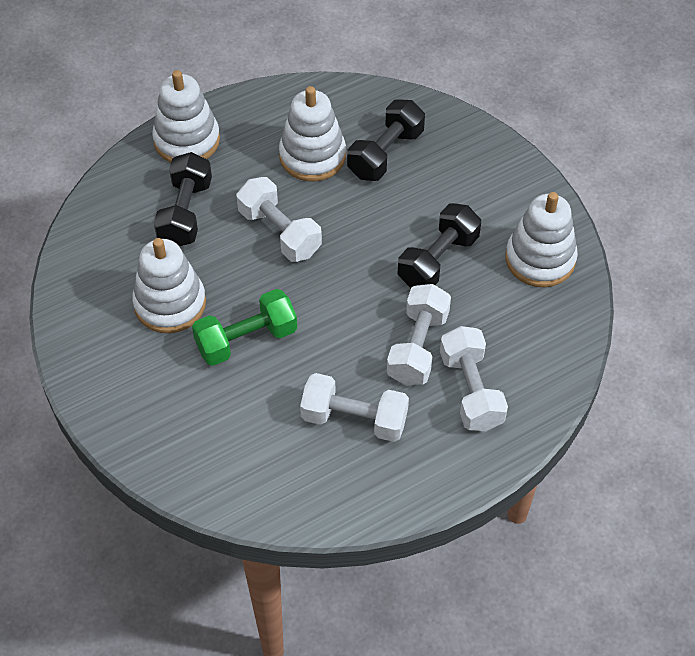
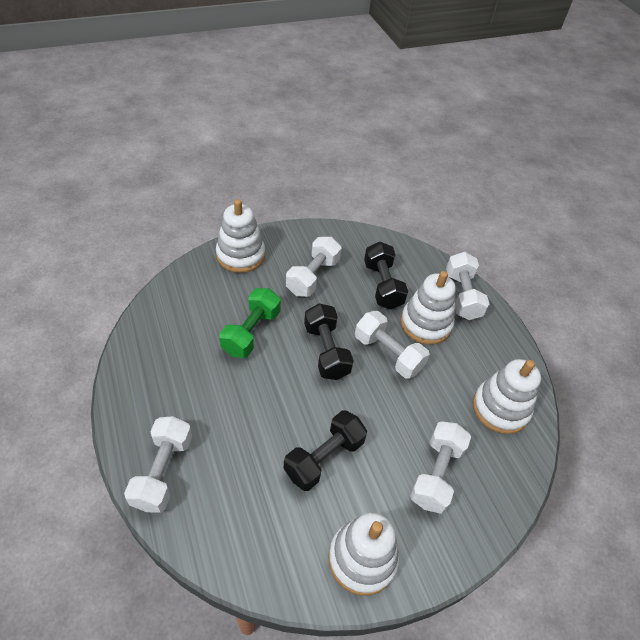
white dumbbell: 4 -> 5

